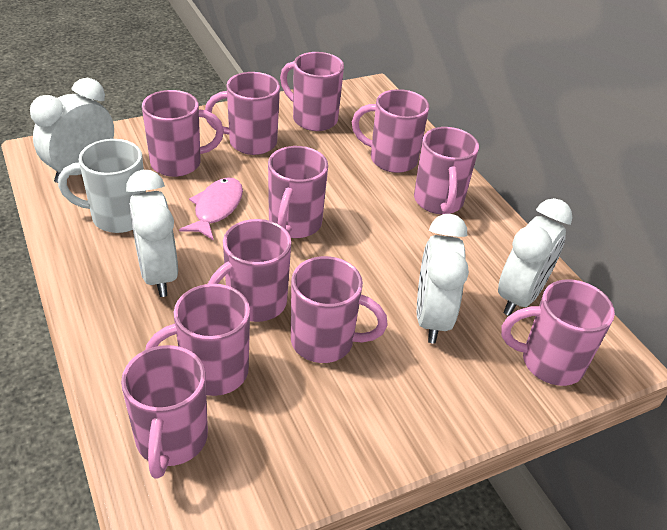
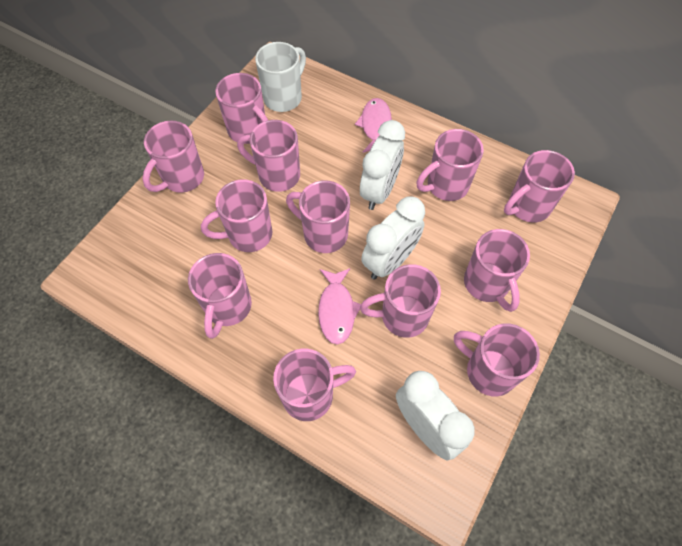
pink fish: 1 -> 2
pink mug: 11 -> 12
white clock: 4 -> 3

